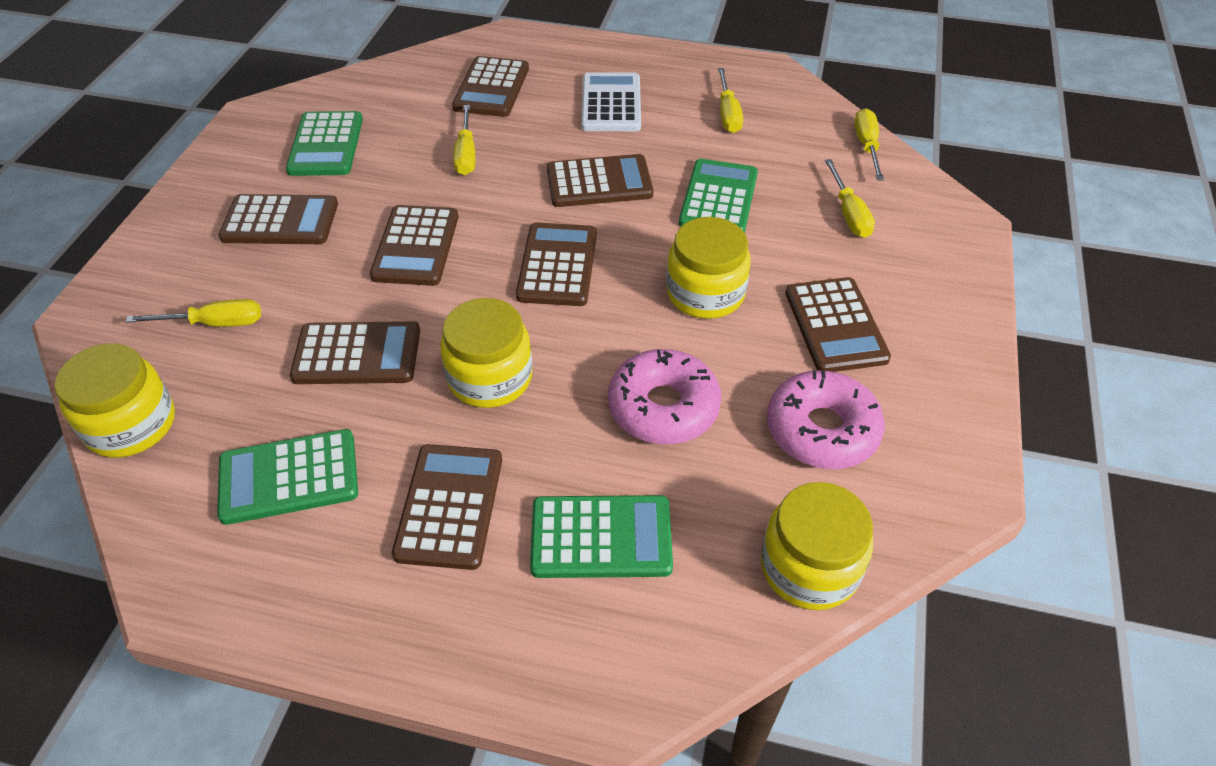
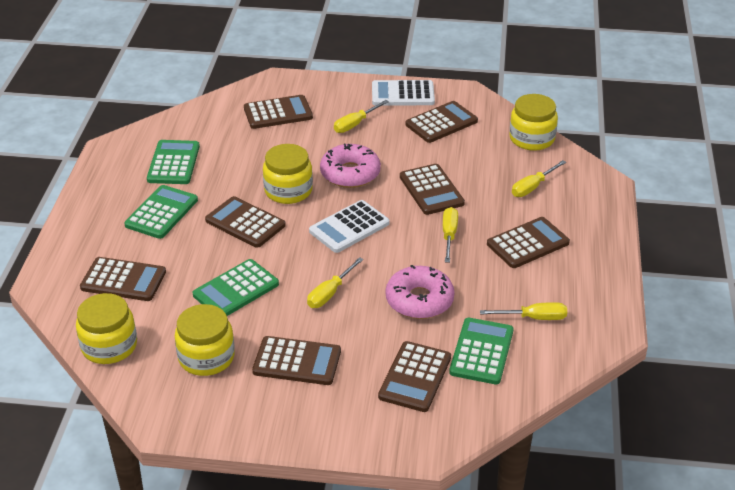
white calculator: 1 -> 2

